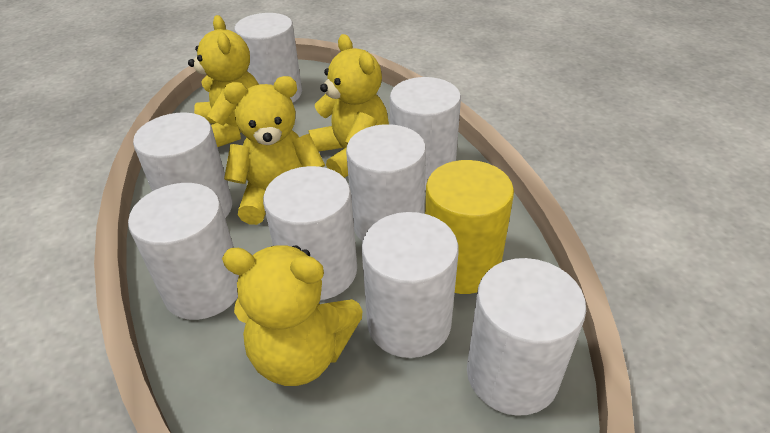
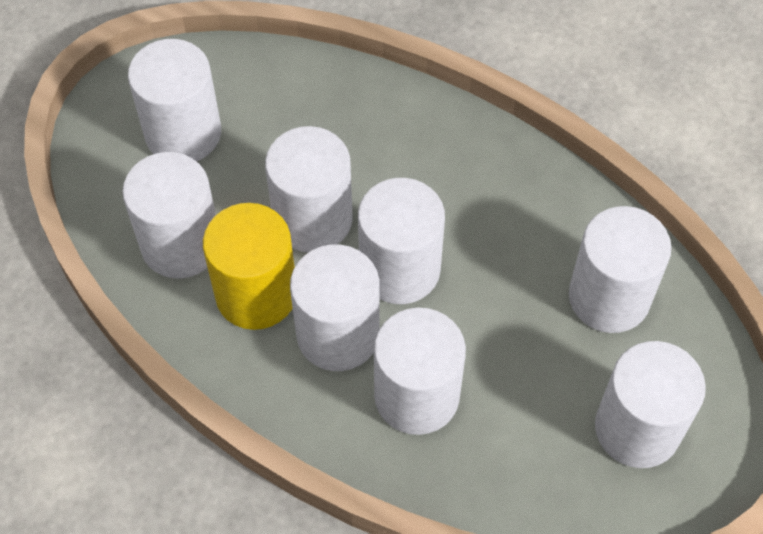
yellow teddy bear: 4 -> 0

